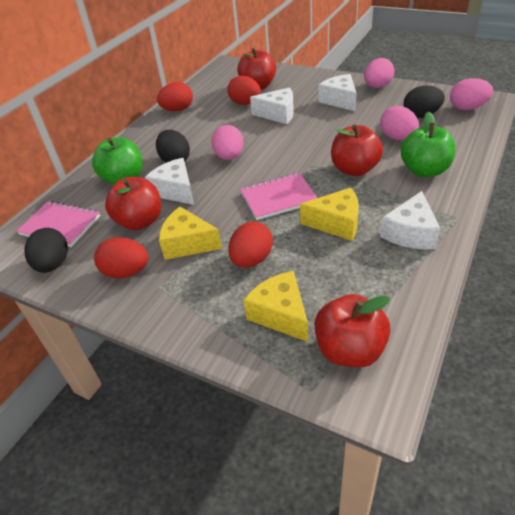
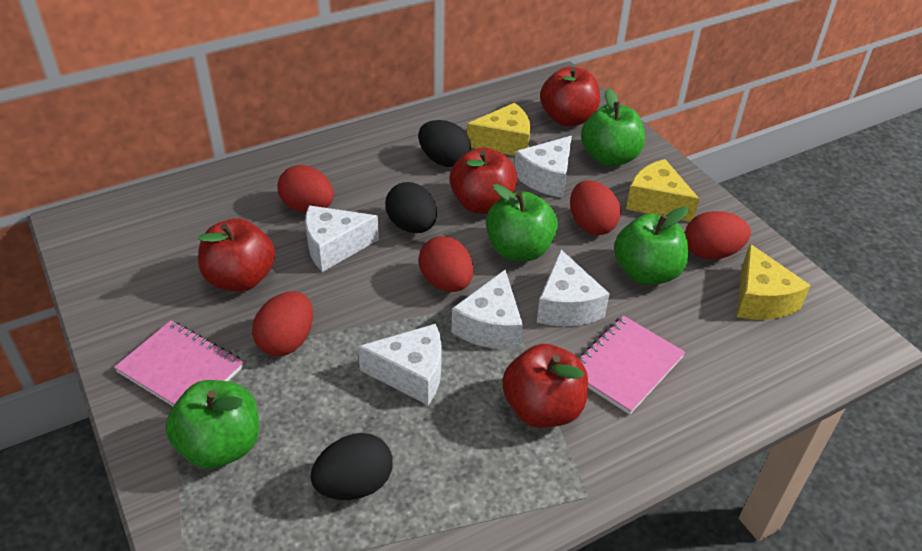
green apple: 2 -> 4
pink egg: 4 -> 0
red egg: 4 -> 5
white cheese: 4 -> 5

